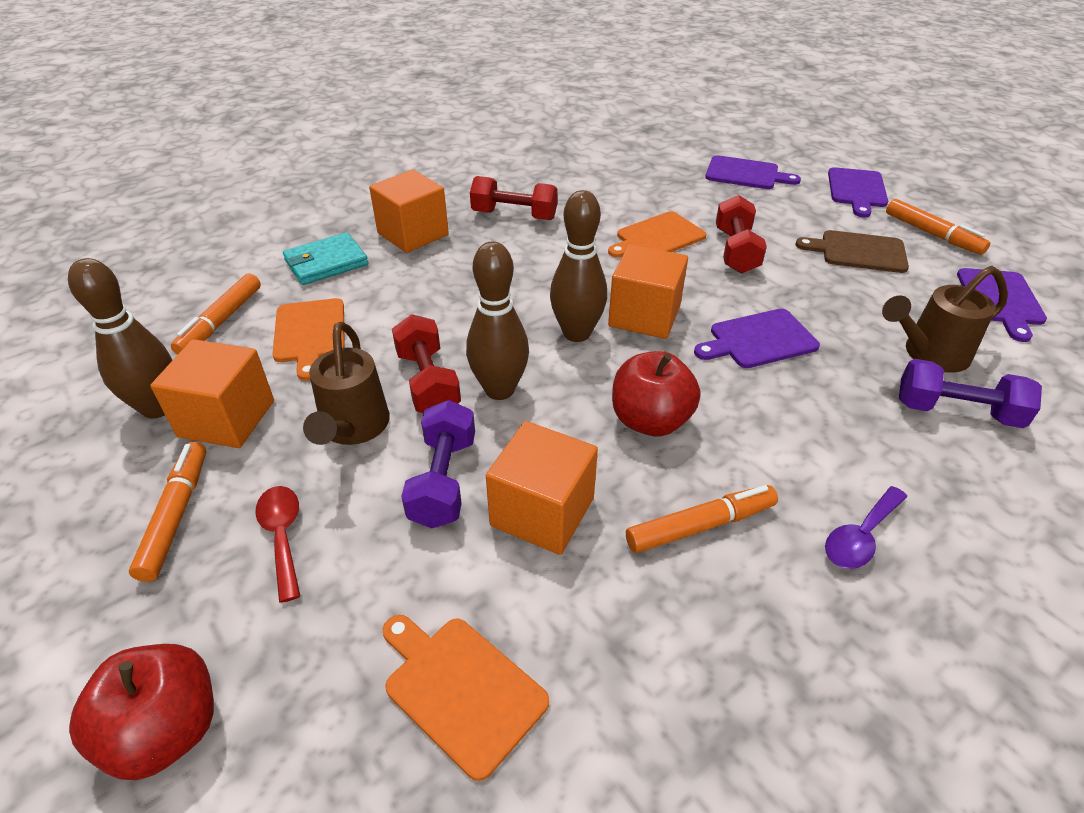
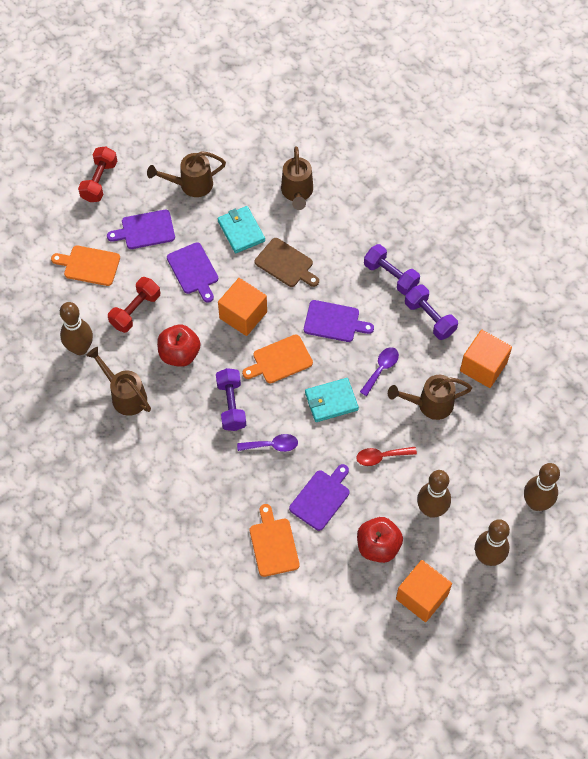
brown bowling pin: 3 -> 4
brown watering can: 2 -> 4
orange cube: 4 -> 3
orange marker: 4 -> 0
purple dumbbell: 2 -> 3
purple spoon: 1 -> 2
red dumbbell: 3 -> 2
turquoise wallet: 1 -> 2

